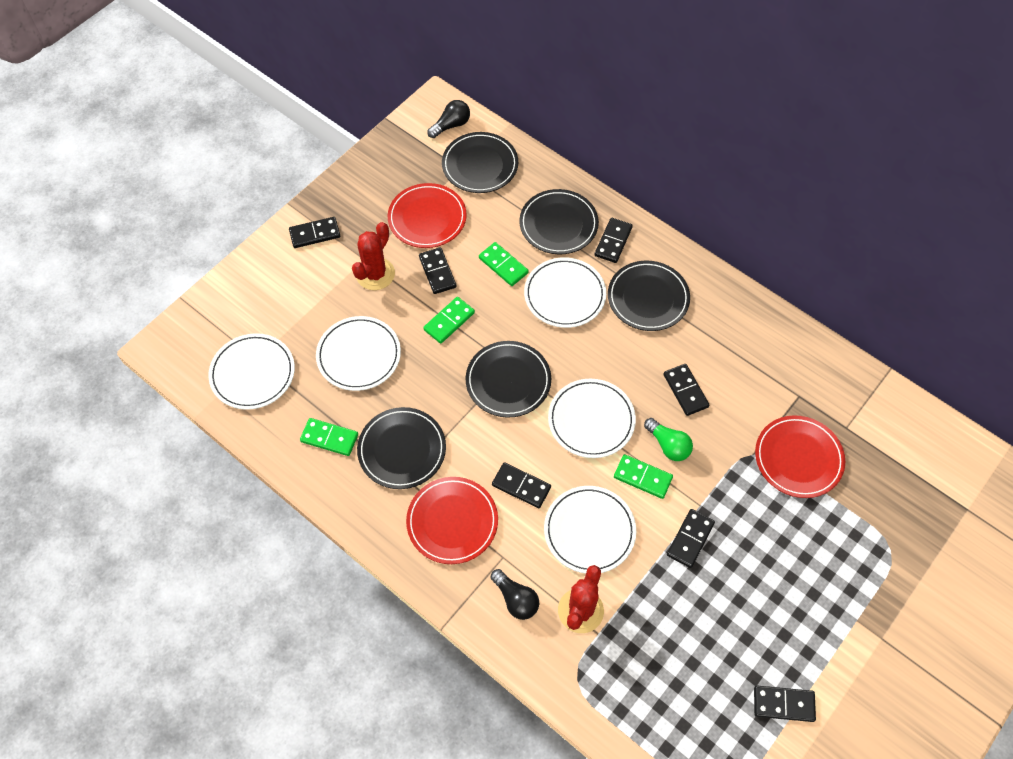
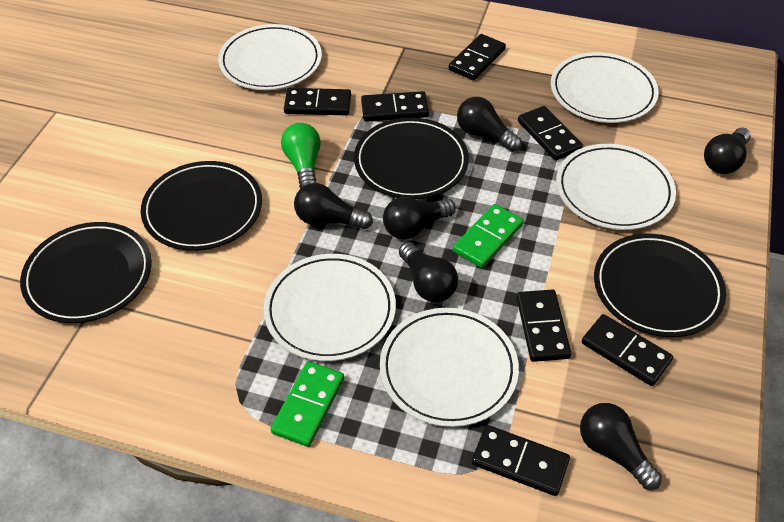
black light bulb: 2 -> 6
black plate: 5 -> 4
green domino: 4 -> 2
red cactus: 2 -> 0
red plate: 3 -> 0

